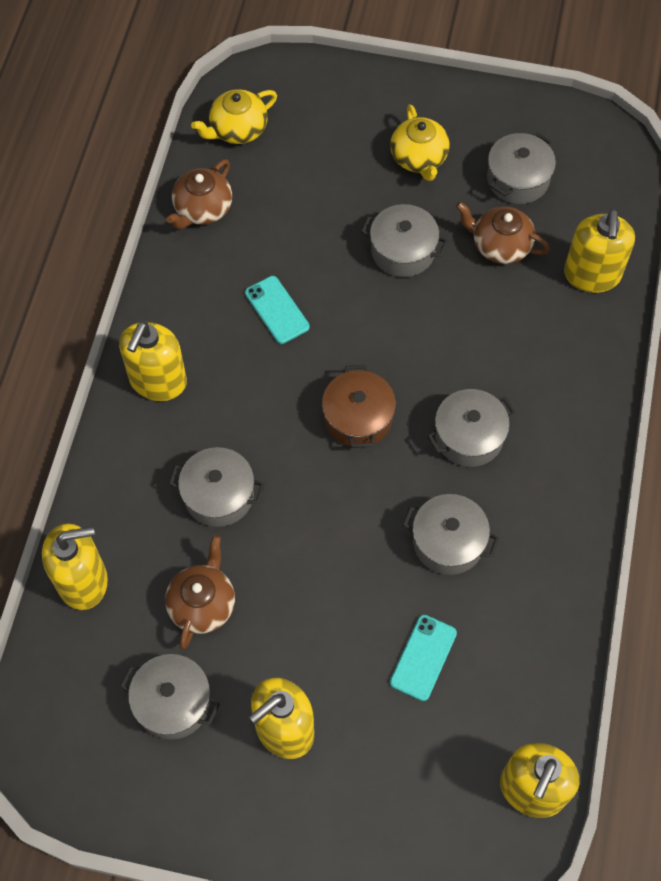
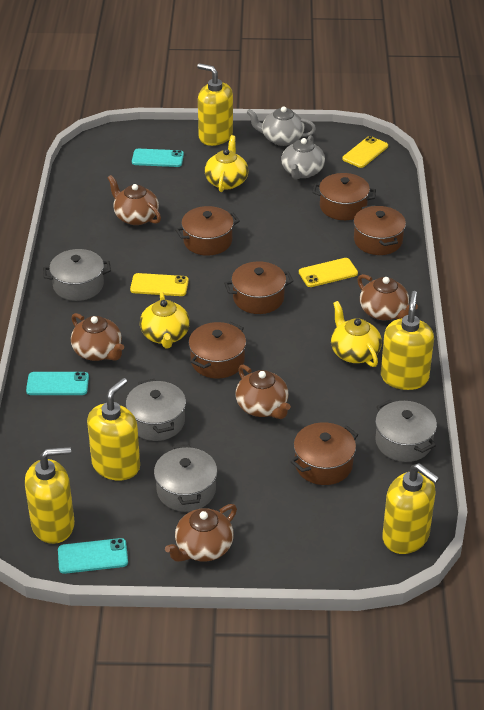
brown pot: 1 -> 6
brown teapot: 3 -> 5
grey pot: 6 -> 4
grey teapot: 0 -> 2
turquoise phone: 2 -> 3
yellow phone: 0 -> 3
yellow teapot: 2 -> 3

